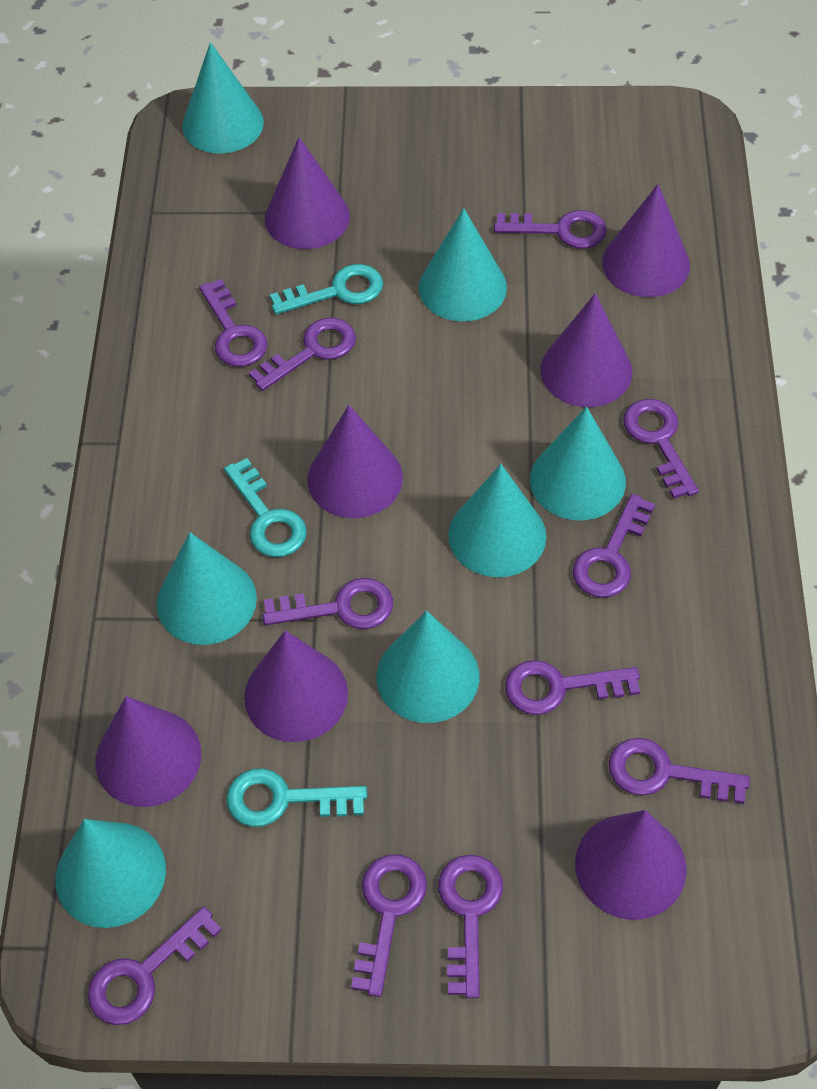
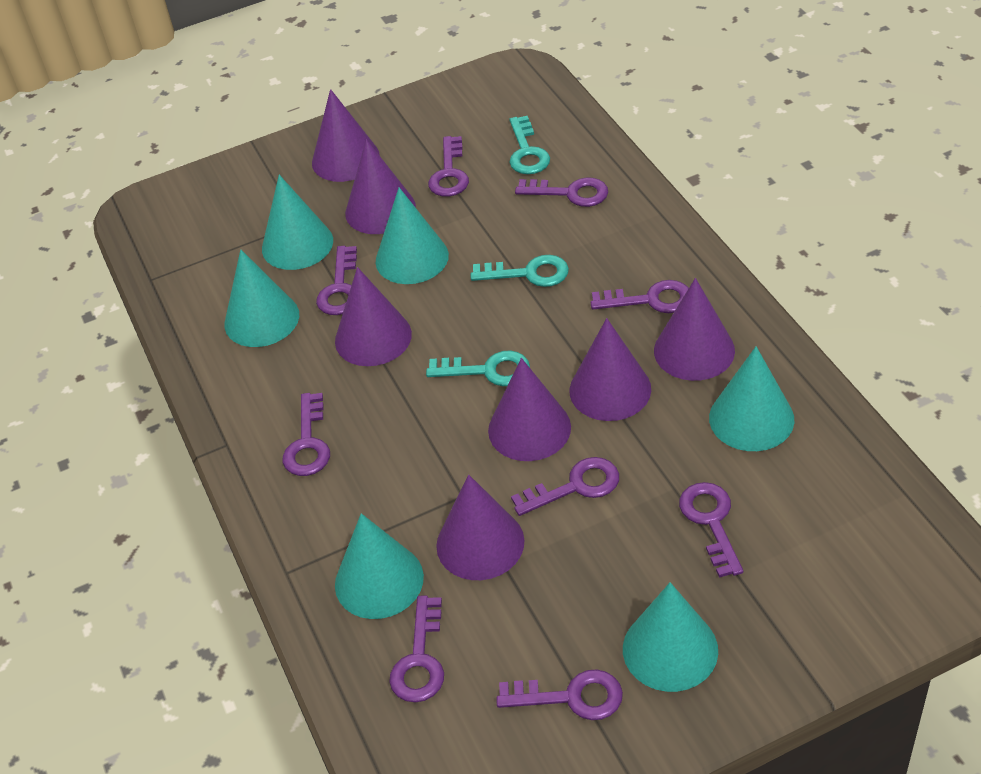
purple key: 11 -> 9
turquoise cone: 7 -> 6

